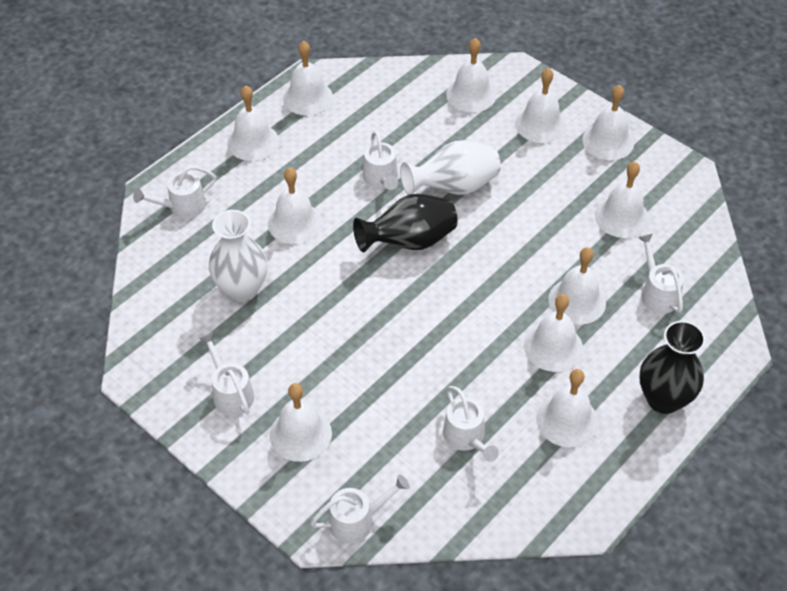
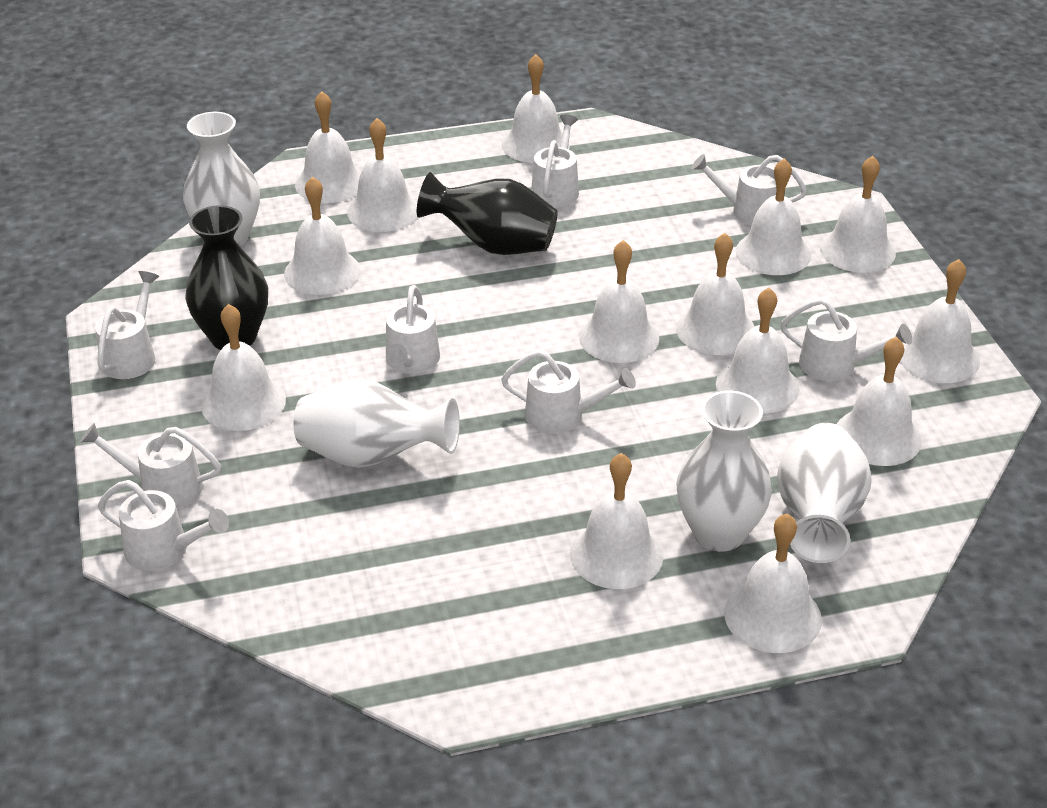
white bell: 11 -> 14
white vase: 2 -> 4
white watering can: 6 -> 8

